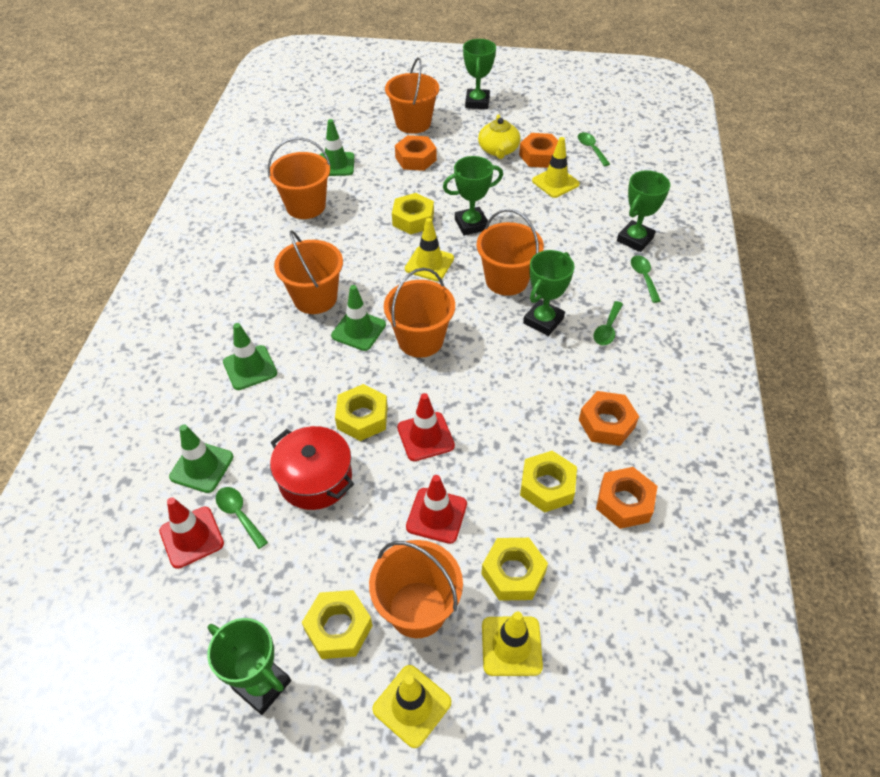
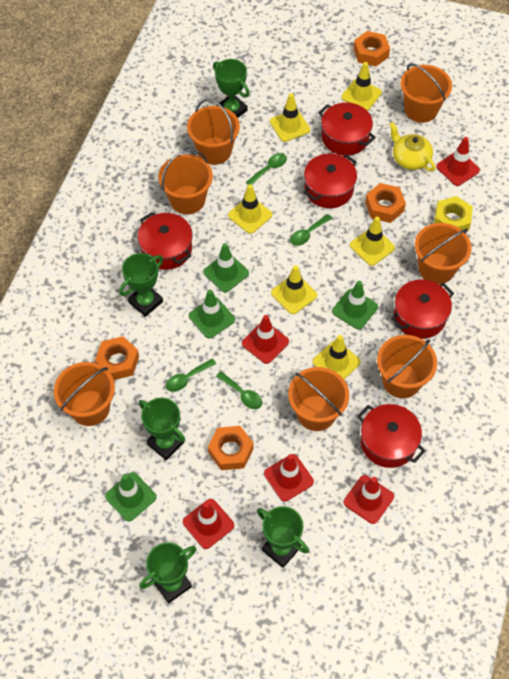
orange bucket: 6 -> 7
red pot: 1 -> 5
red traffic cone: 3 -> 5
yellow nut: 5 -> 1
yellow traffic cone: 4 -> 6

